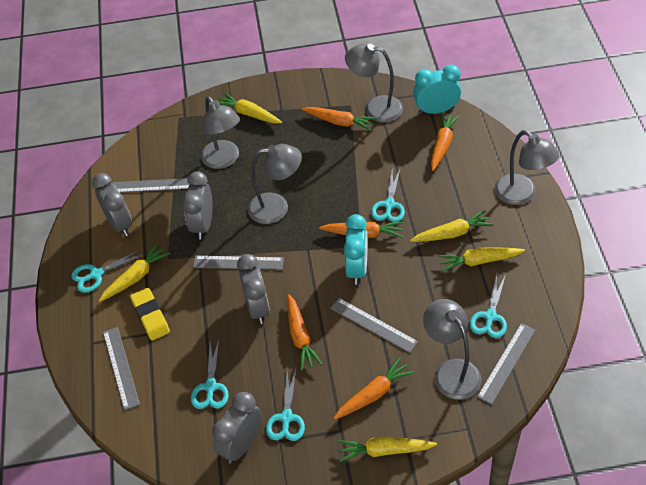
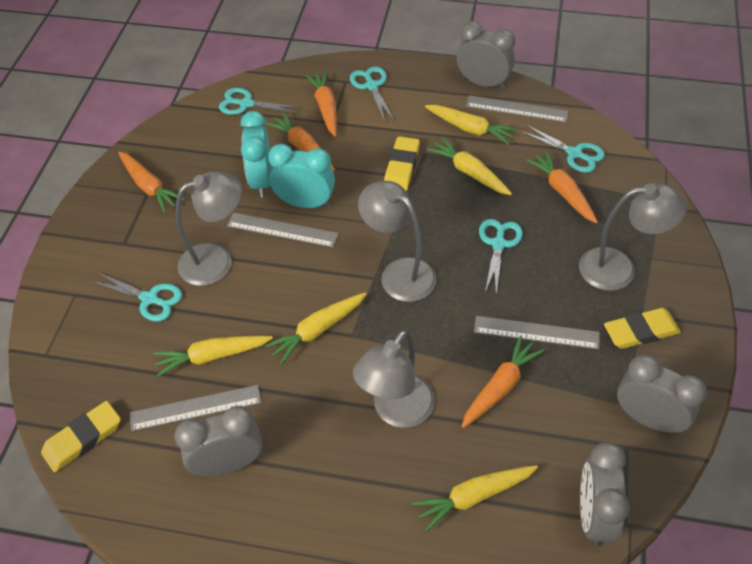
grey lamp: 5 -> 4
grey ruler: 5 -> 4
yellow eraser: 1 -> 3

